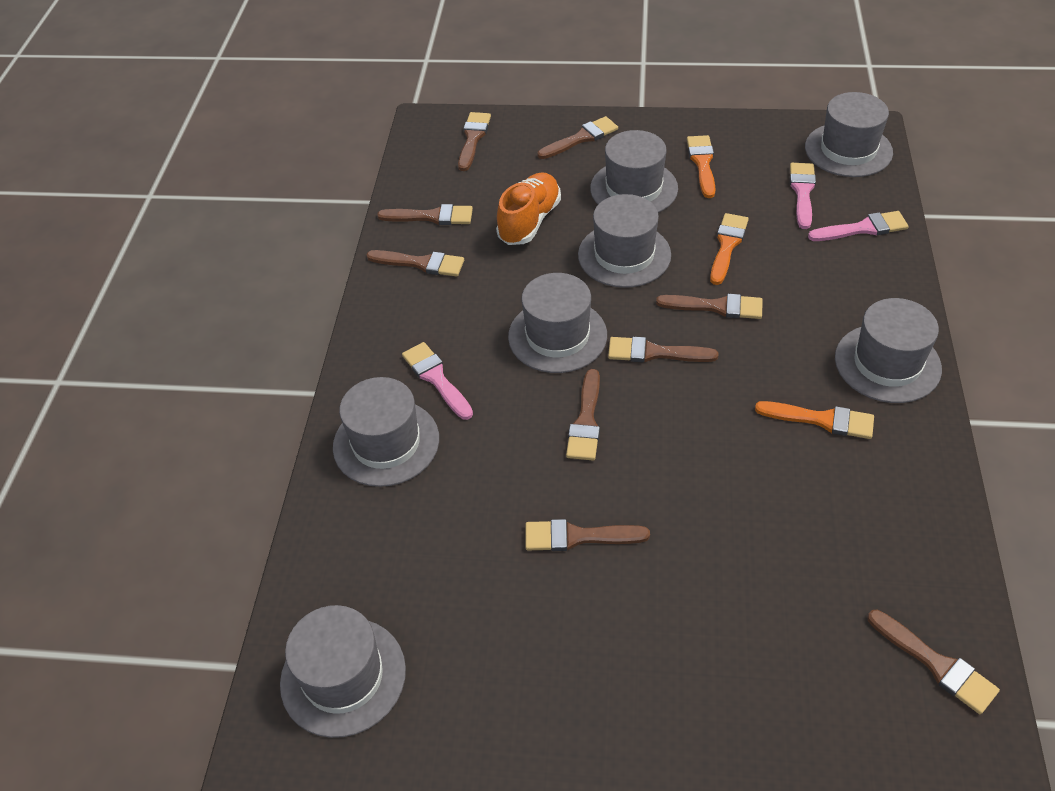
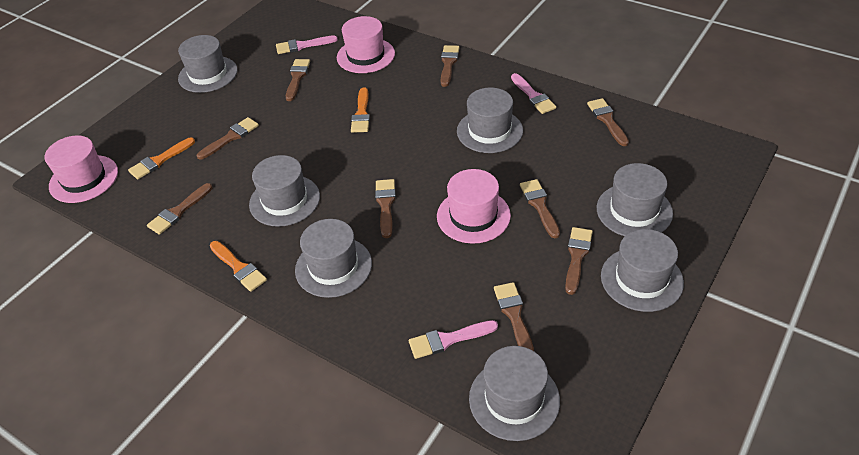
orange shoe: 1 -> 0
pink hat: 0 -> 3

